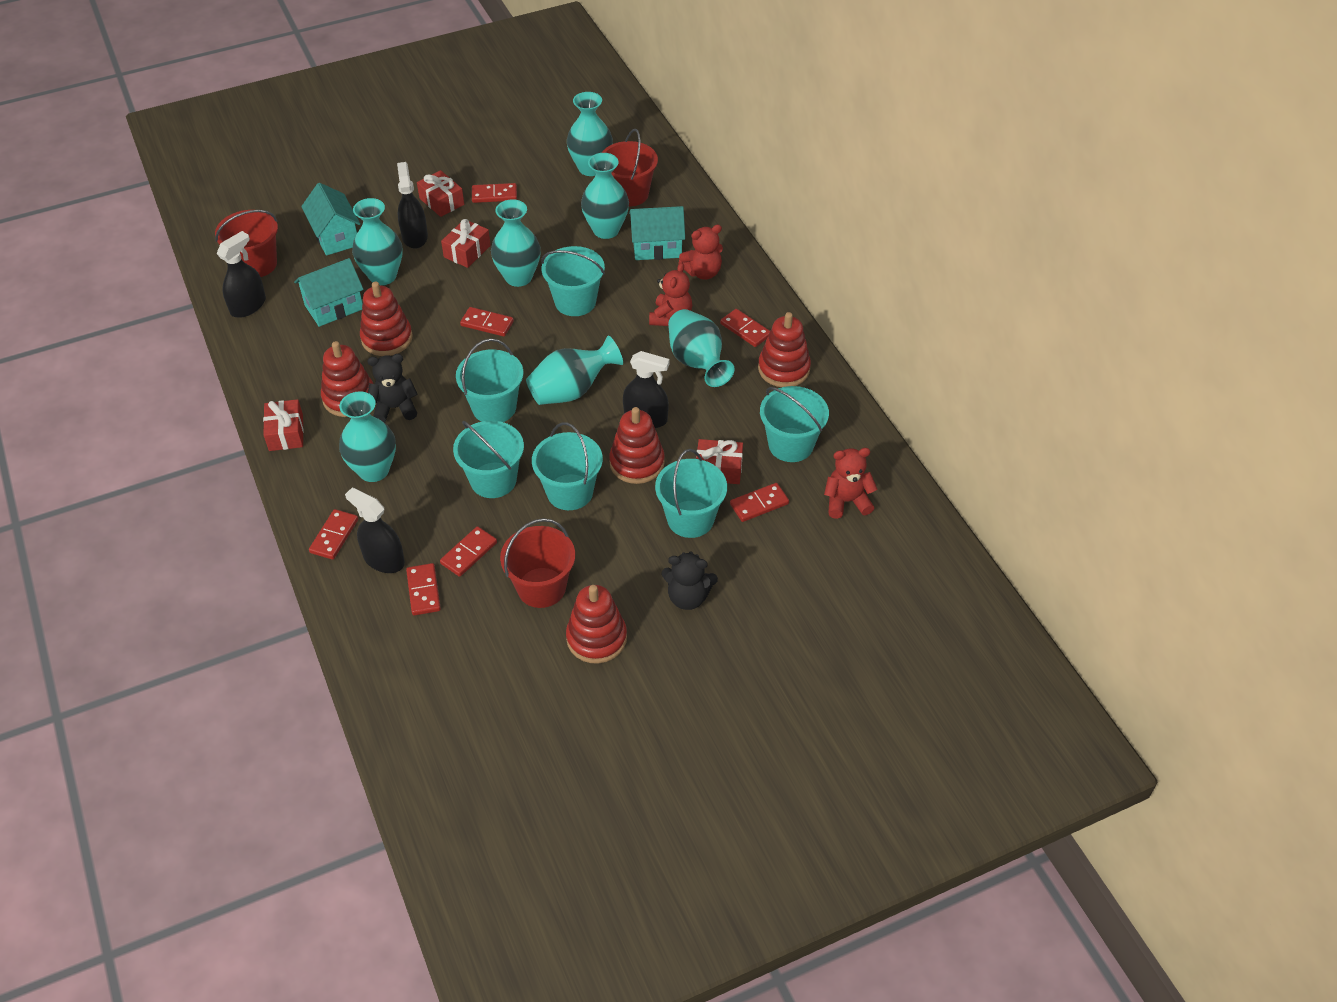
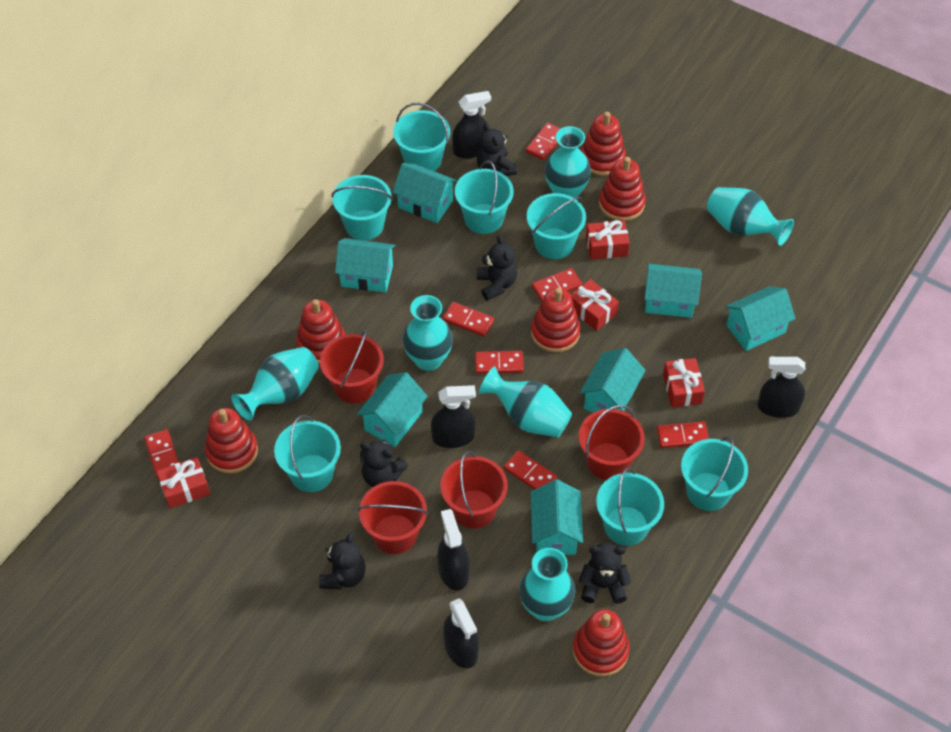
black spray bottle: 4 -> 5
black teddy bear: 2 -> 5
red bucket: 3 -> 4
red stacking toy: 5 -> 6
red teddy bear: 3 -> 0
turquoise bucket: 6 -> 7
turquoise house: 3 -> 7
turquoise vase: 7 -> 6

